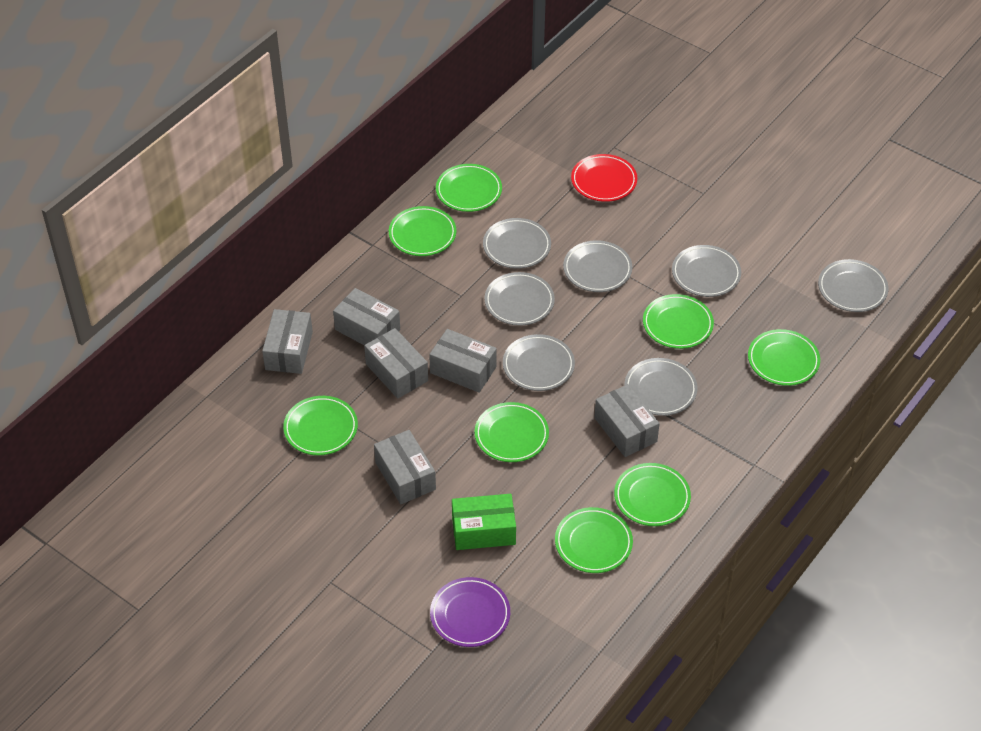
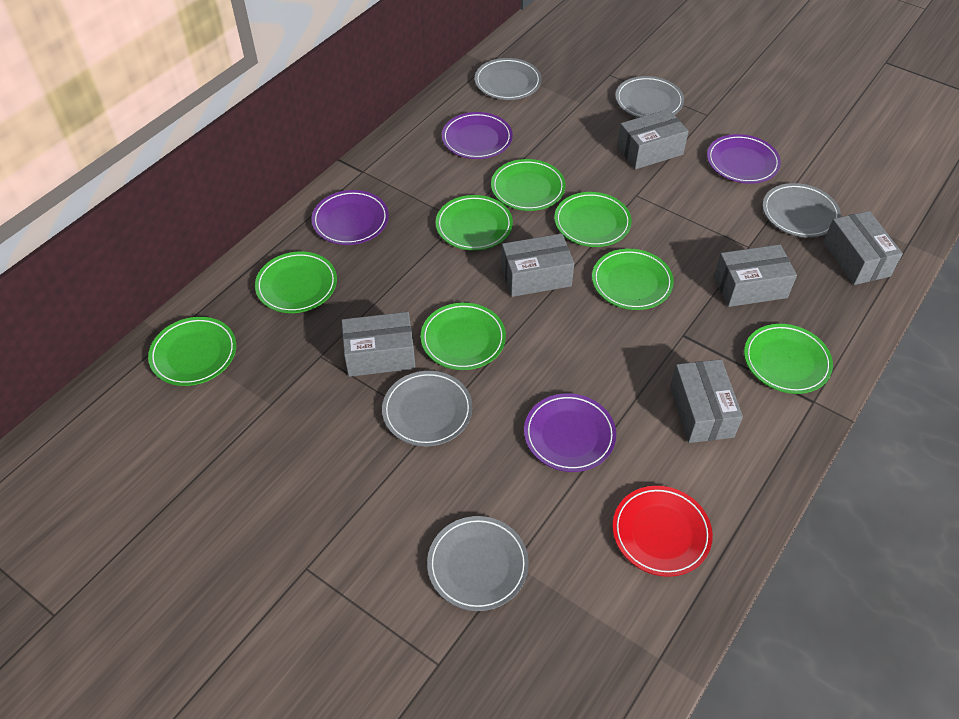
green box: 1 -> 0
grey plate: 7 -> 5
purple plate: 1 -> 4

